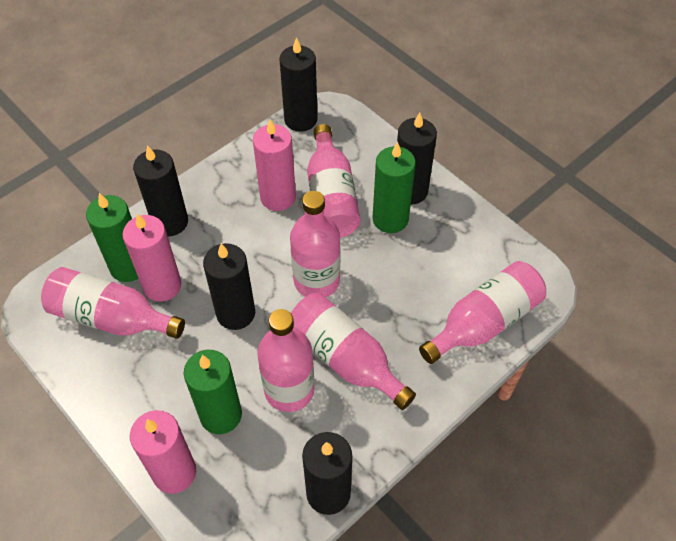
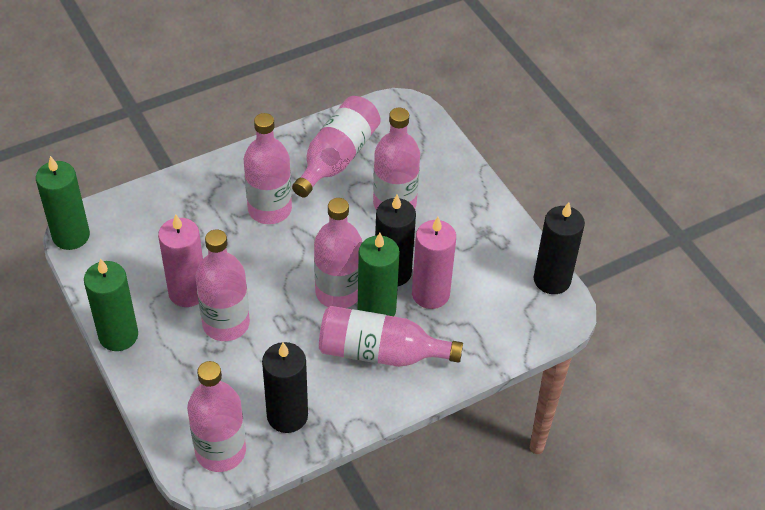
black candle: 5 -> 3
pink bottle: 6 -> 7
pink candle: 3 -> 2

